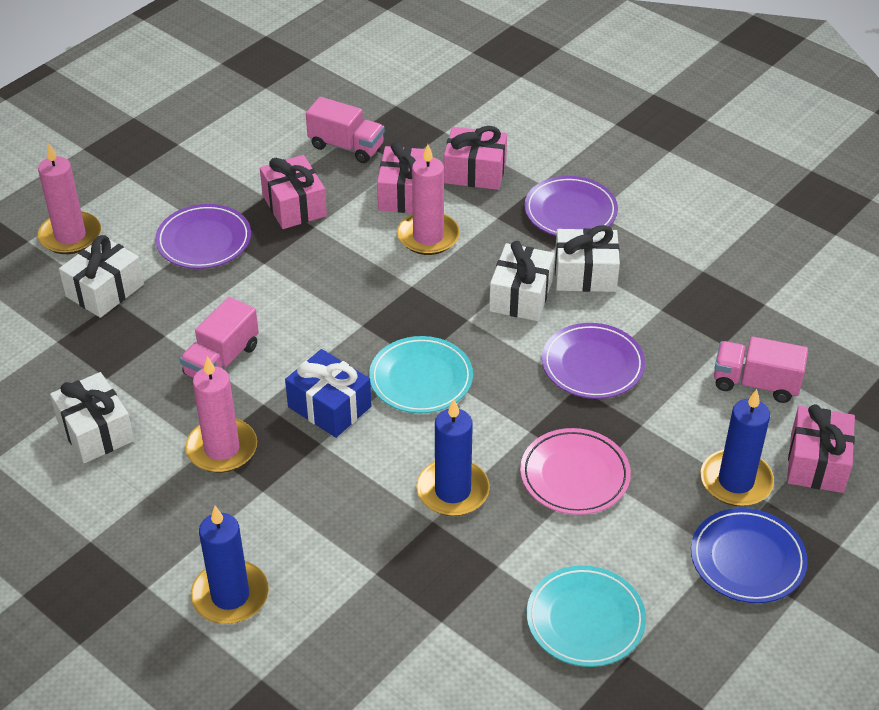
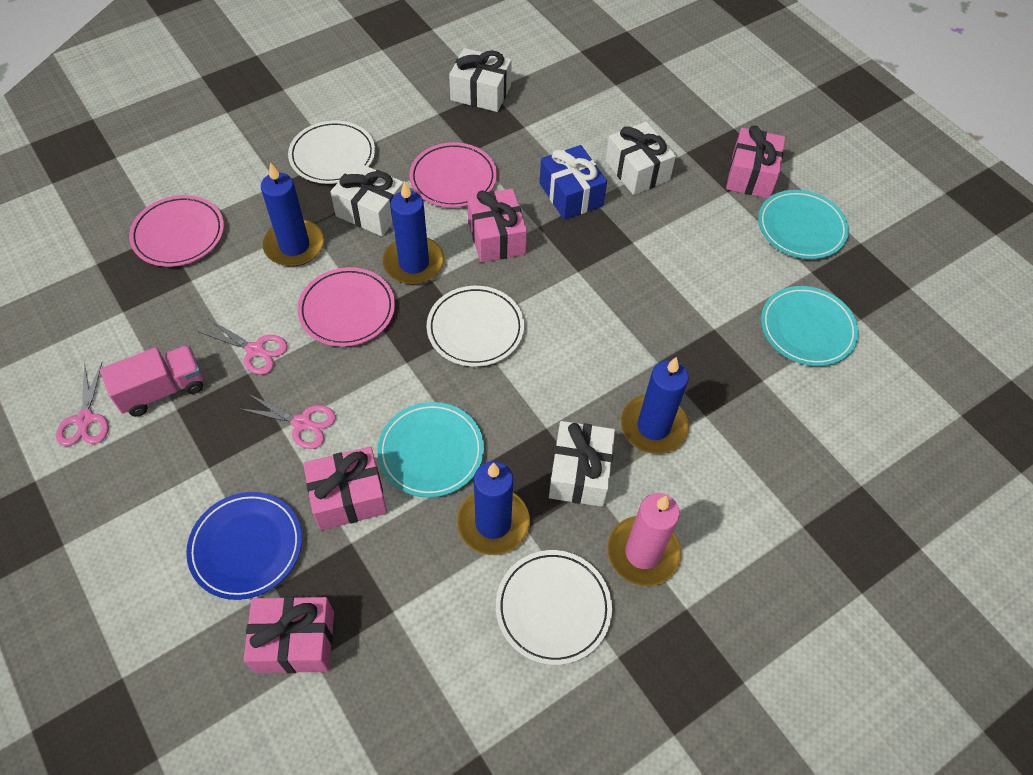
blue candle: 3 -> 4
pink candle: 3 -> 1
pink plate: 1 -> 3
pink scissors: 0 -> 3
pink truck: 3 -> 1
purple plate: 3 -> 0
turquoise plate: 2 -> 3
white plate: 0 -> 3

